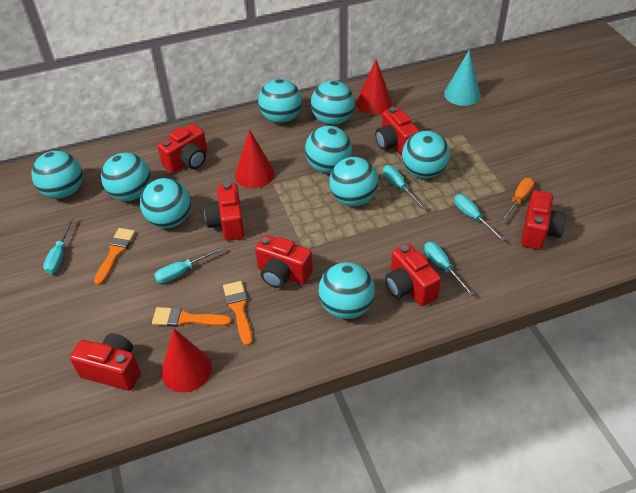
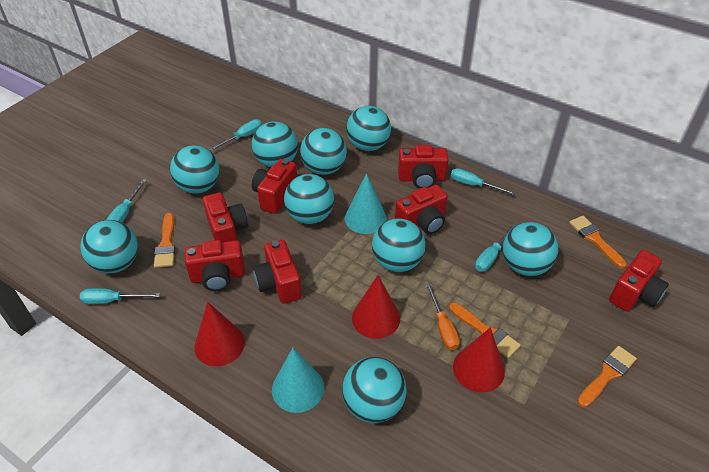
orange brush: 3 -> 4
turquoise cone: 1 -> 2

